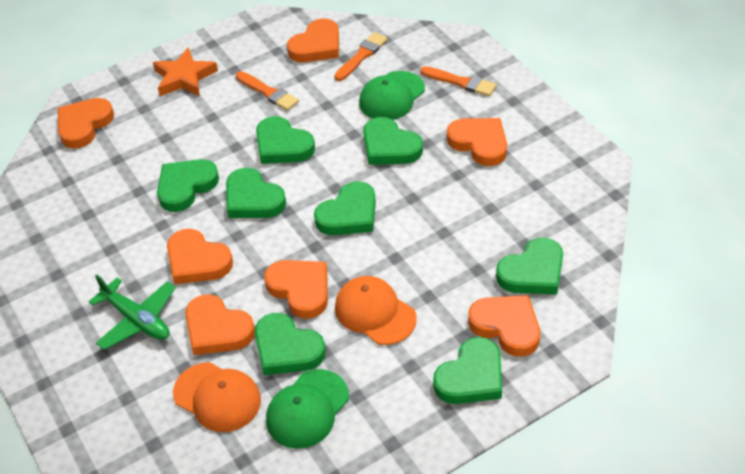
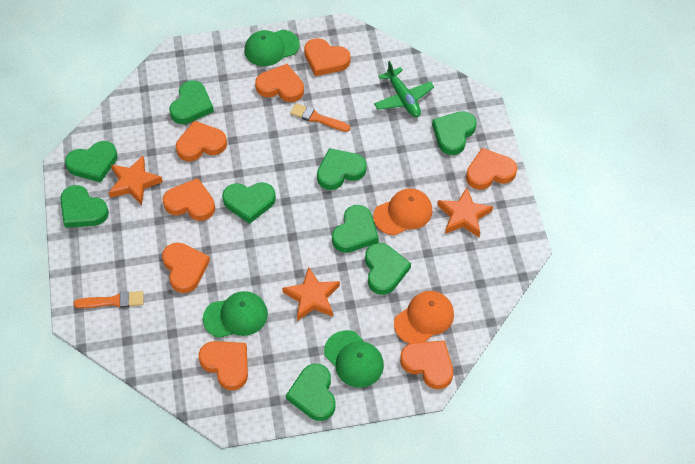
green cap: 2 -> 3
green heart: 8 -> 9
orange brush: 3 -> 2
orange heart: 7 -> 8
orange star: 1 -> 3

